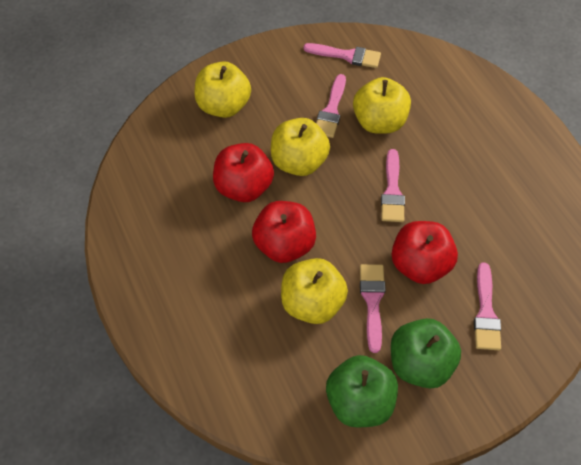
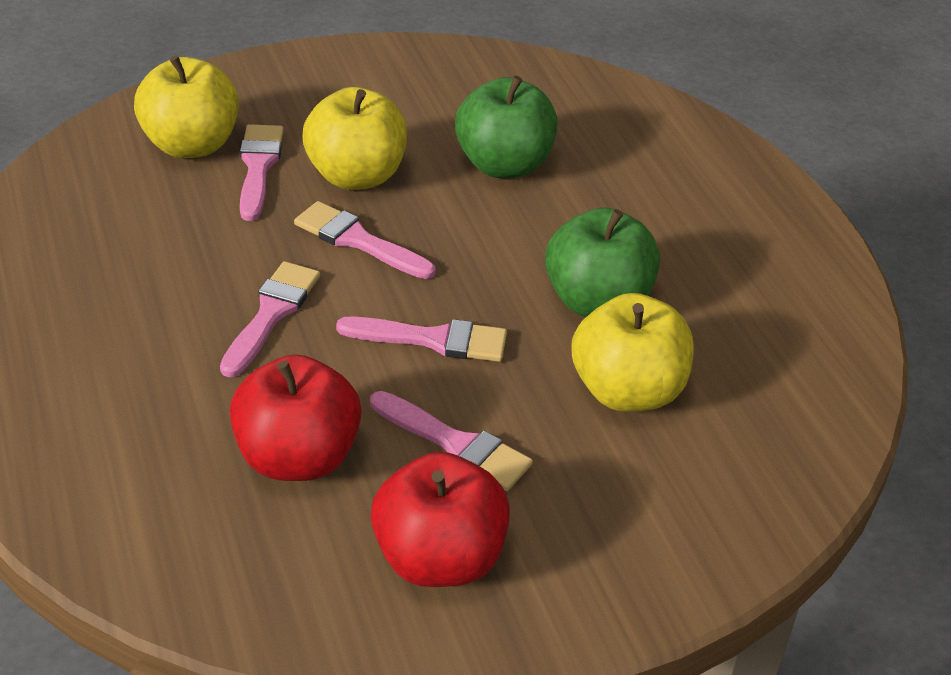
red apple: 3 -> 2
yellow apple: 4 -> 3

